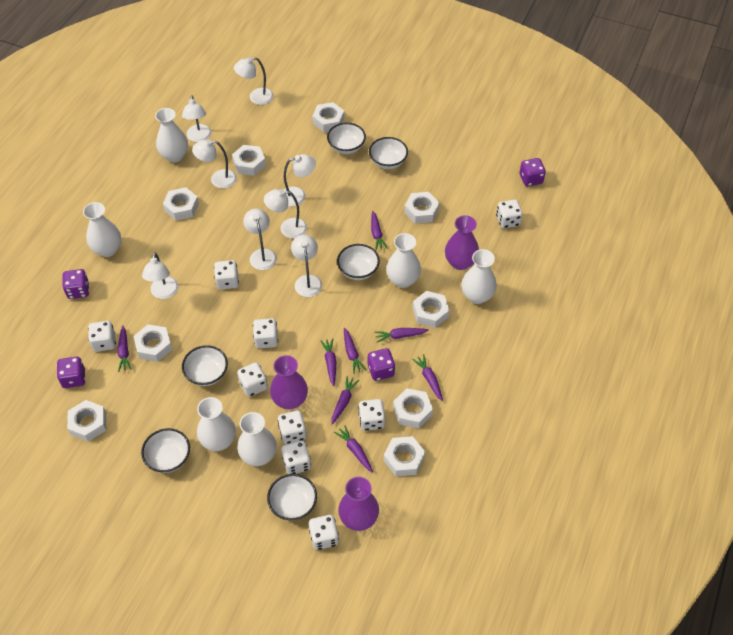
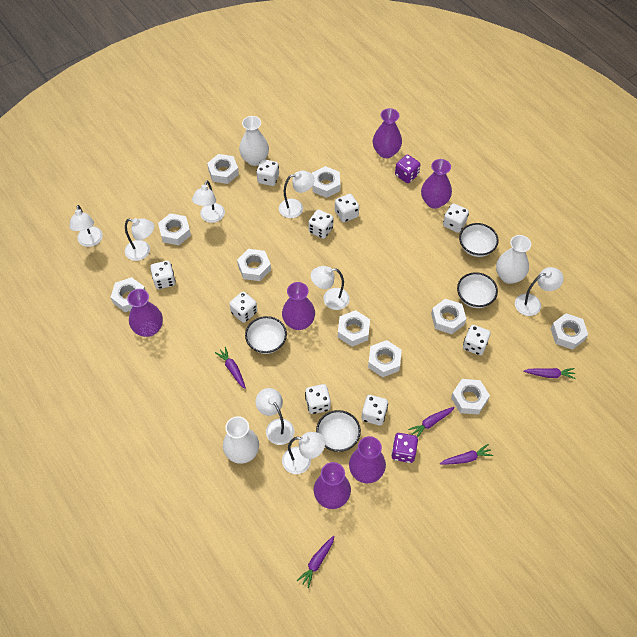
purple carrot: 8 -> 5
purple dice: 4 -> 2
purple vase: 3 -> 6
white bowl: 6 -> 4
white nut: 9 -> 10
white vase: 6 -> 3

